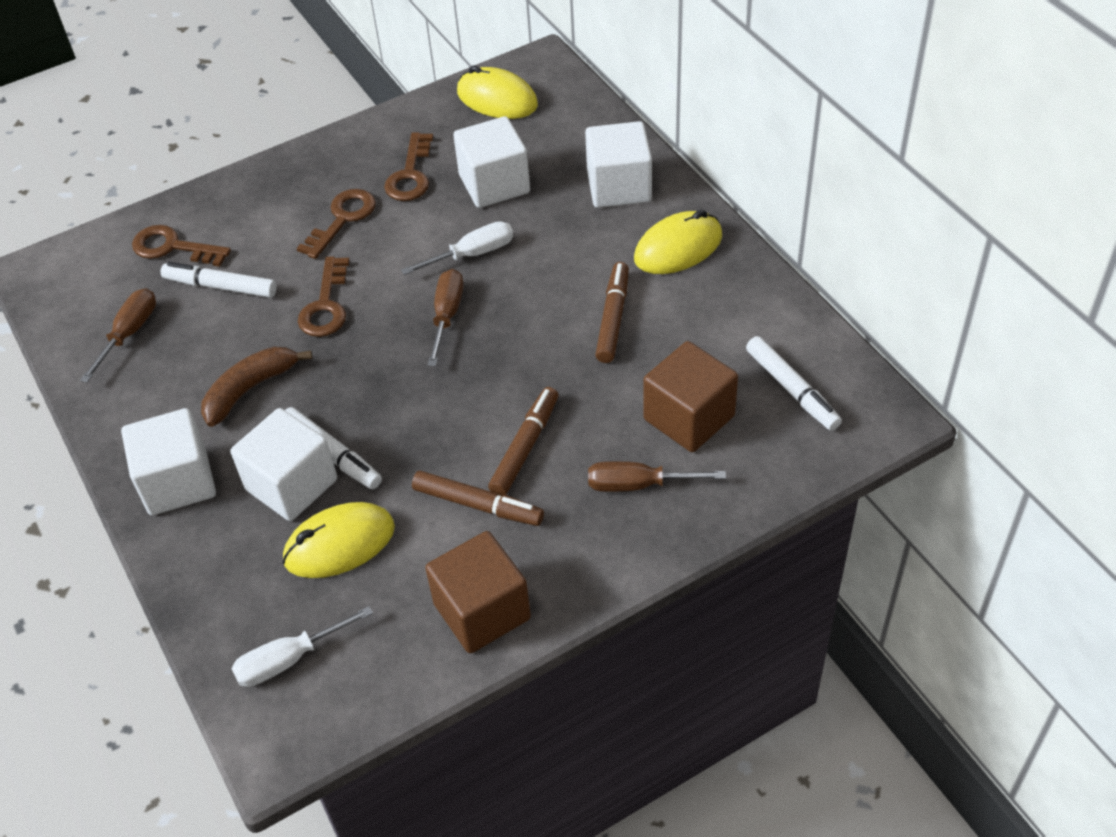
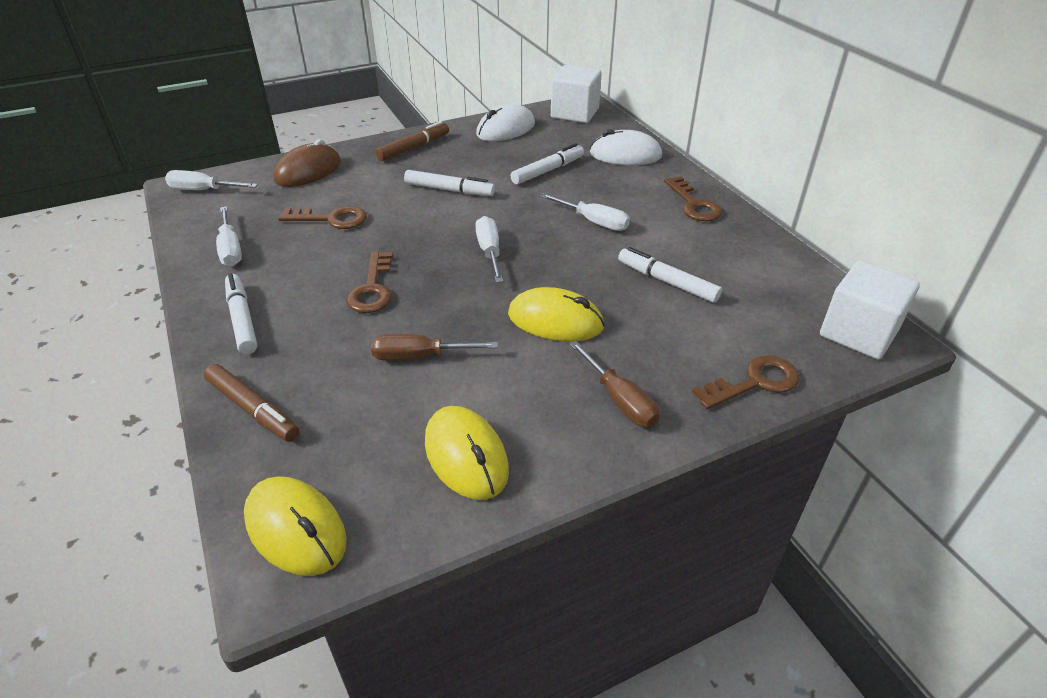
brown banana: 1 -> 0
brown cube: 2 -> 0
brown marker: 3 -> 2
brown mouse: 0 -> 1
brown screwdriver: 3 -> 2
white cube: 4 -> 2
white marker: 3 -> 4
white mouse: 0 -> 2
white screwdriver: 2 -> 4

